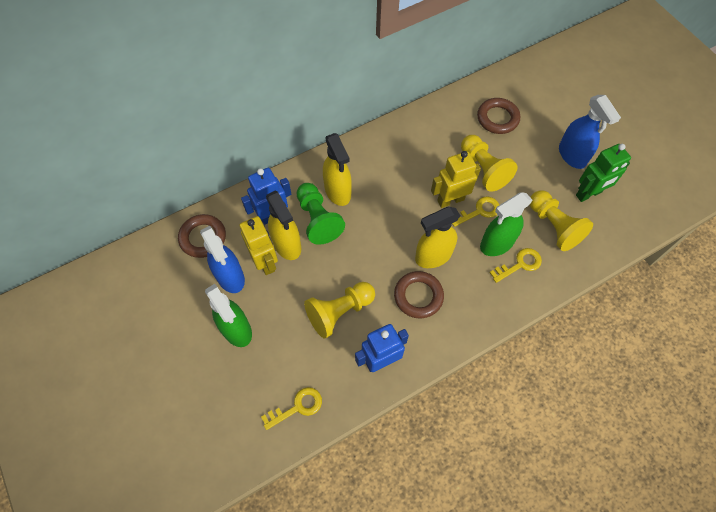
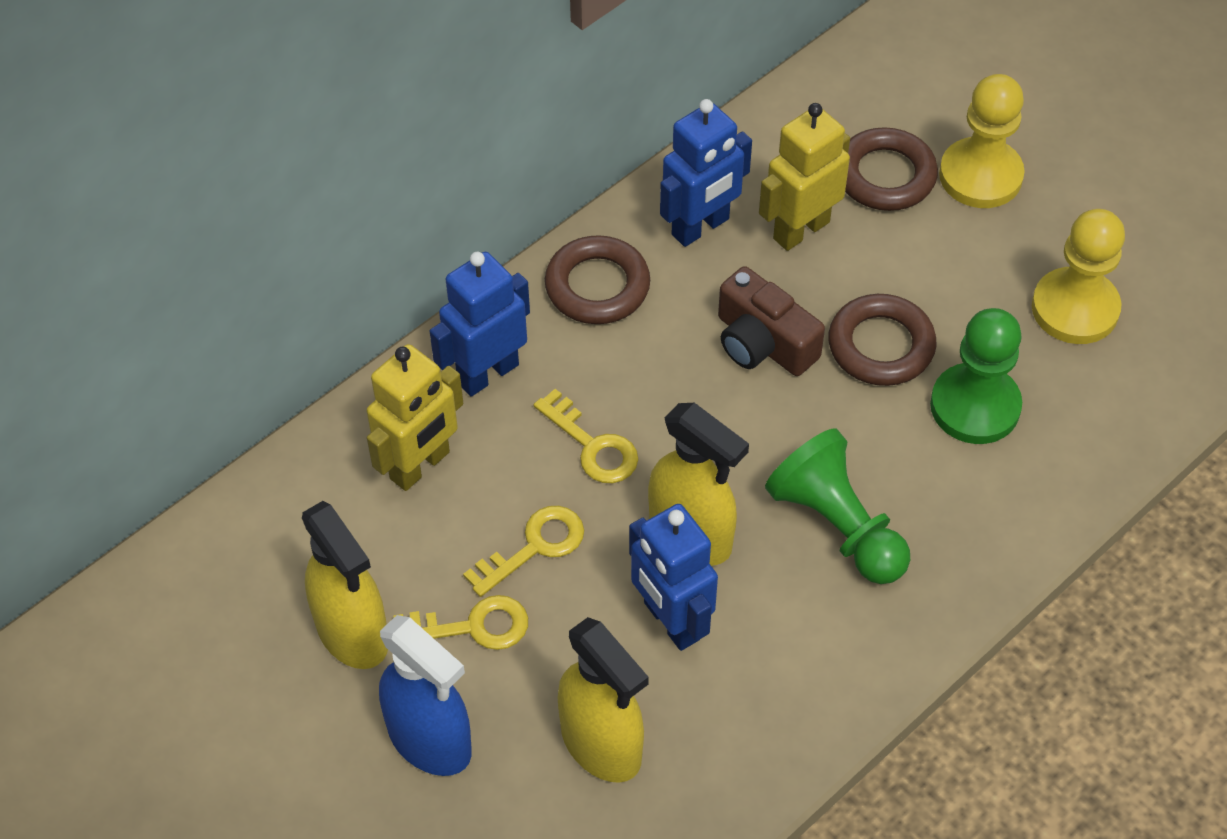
blue robot: 2 -> 3
blue spray bottle: 2 -> 1
brown camera: 0 -> 1
green pawn: 1 -> 2
green robot: 1 -> 0
green spray bottle: 2 -> 0
yellow pawn: 3 -> 2

